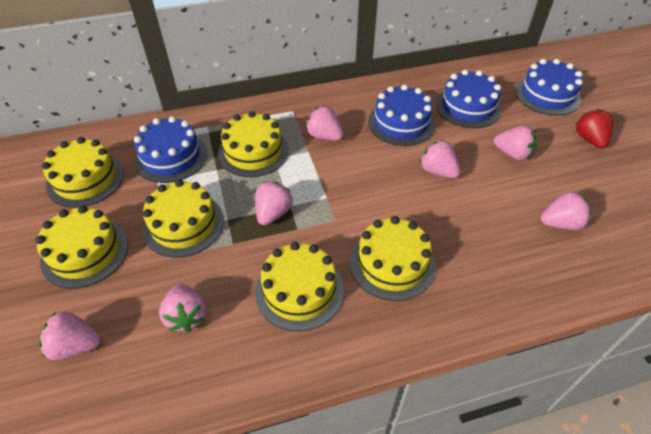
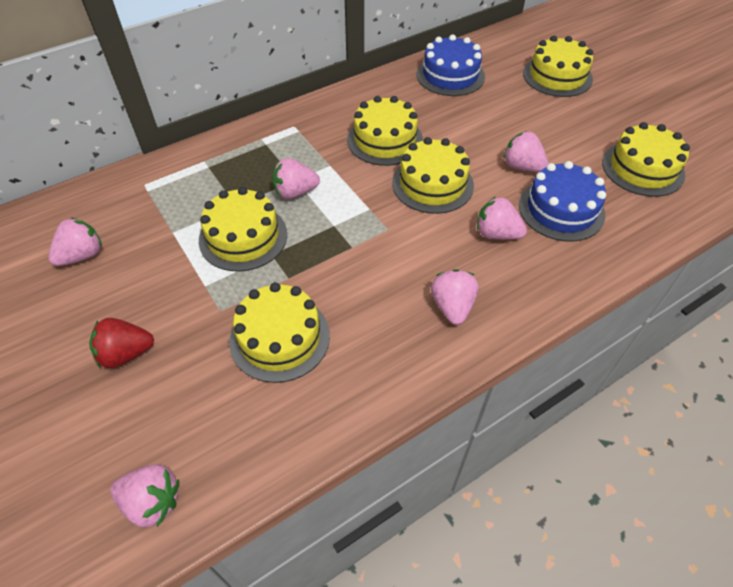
blue cake: 4 -> 2
pink strawberry: 7 -> 6

